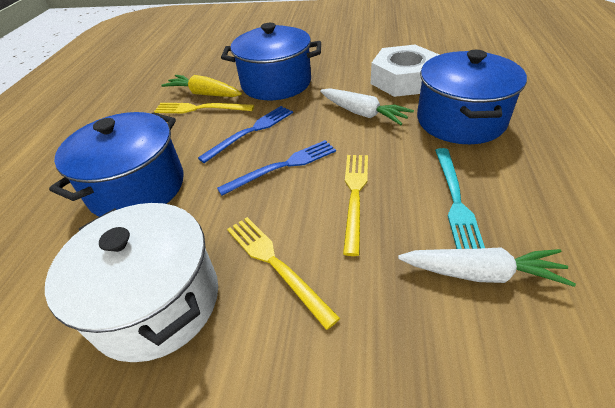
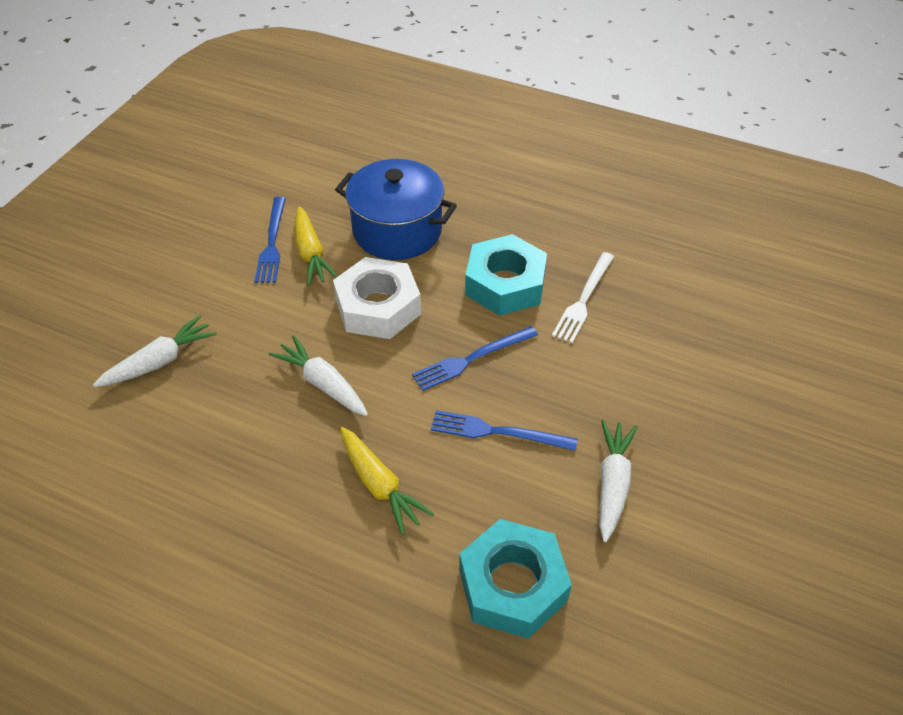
blue fork: 2 -> 3
blue pot: 3 -> 1
turquoise fork: 1 -> 0
turquoise nut: 0 -> 2
white carrot: 2 -> 3
white fork: 0 -> 1
white pot: 1 -> 0
yellow carrot: 1 -> 2
yellow fork: 3 -> 0

